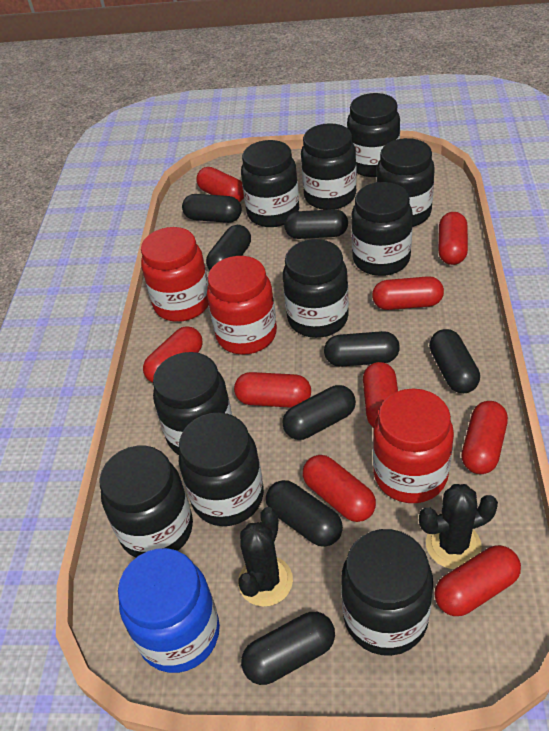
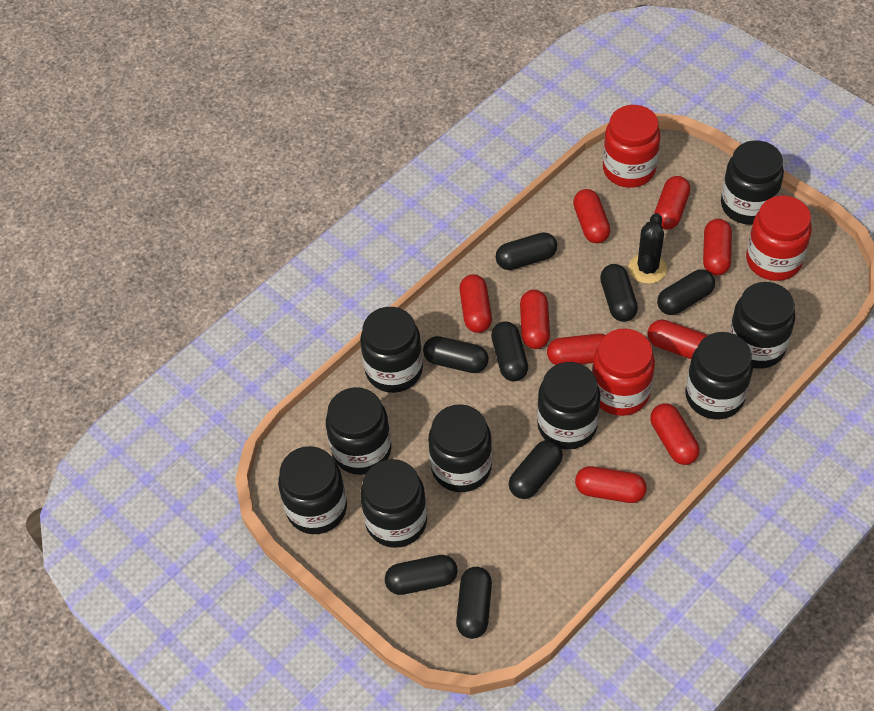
black cactus: 2 -> 1
black jar: 10 -> 9
blue jar: 1 -> 0

